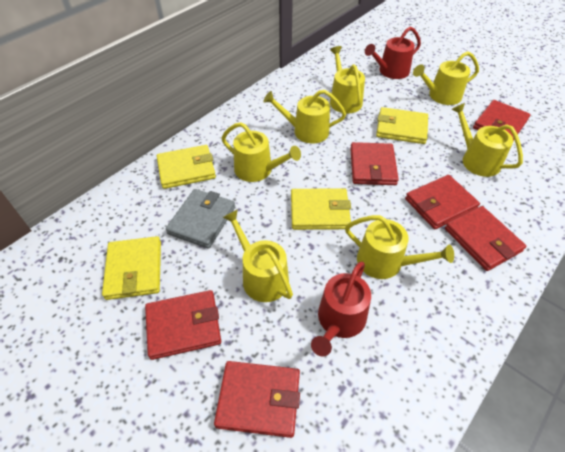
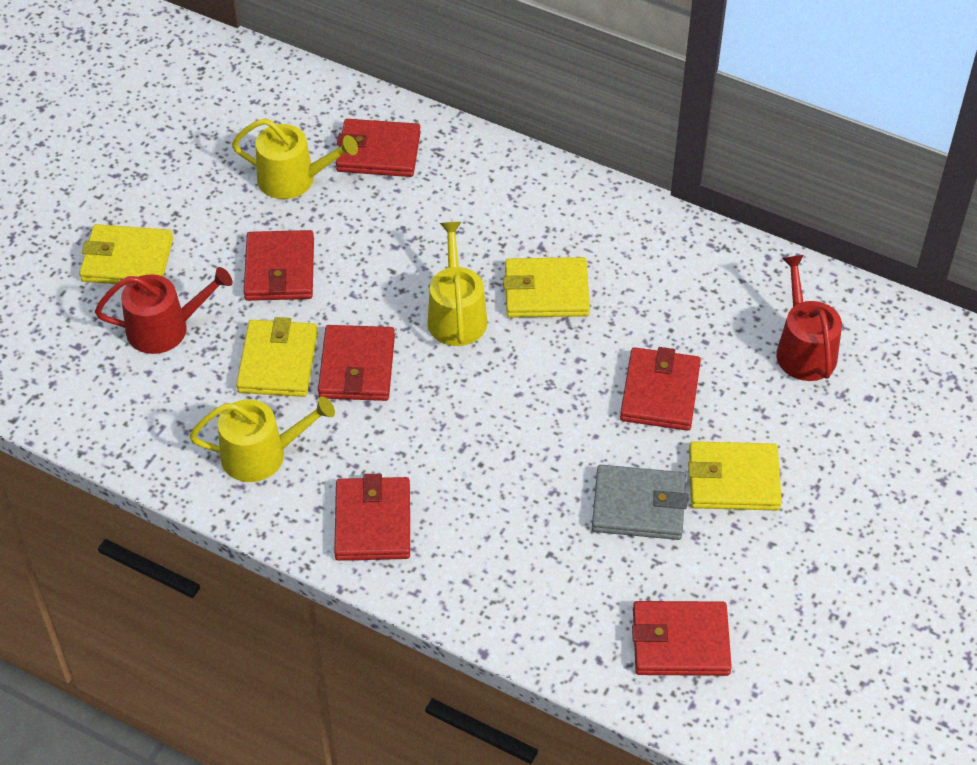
yellow watering can: 7 -> 3

